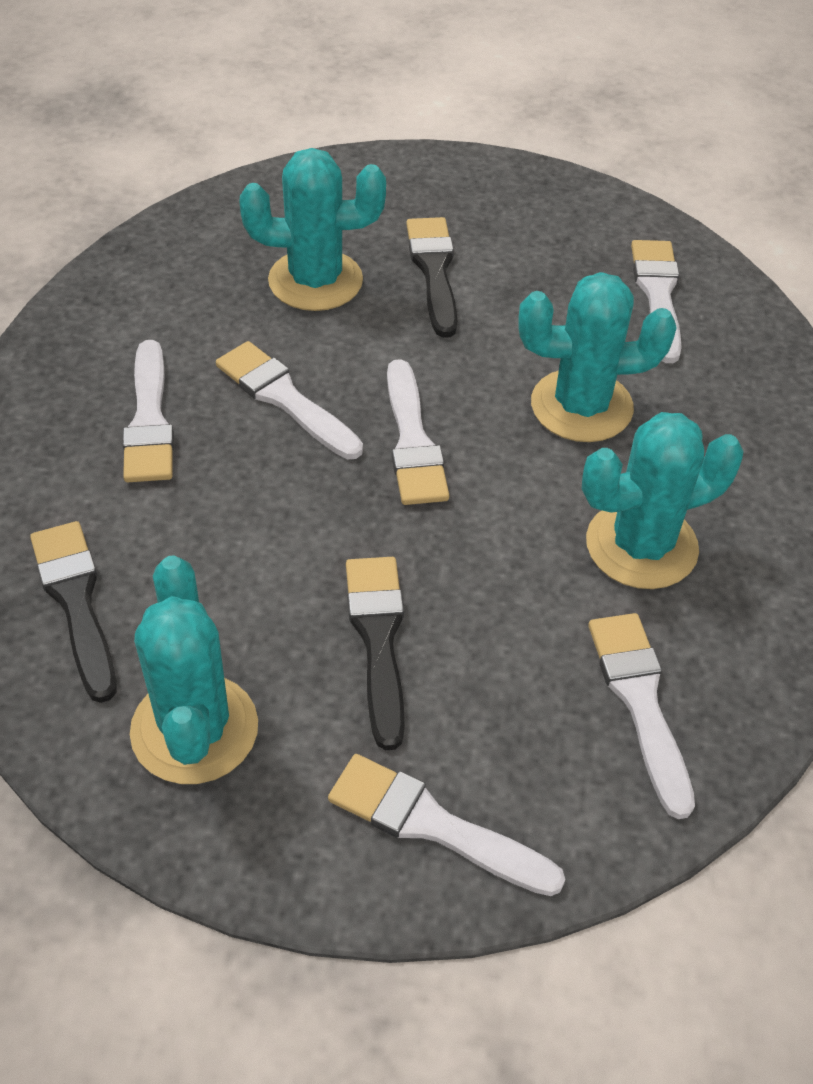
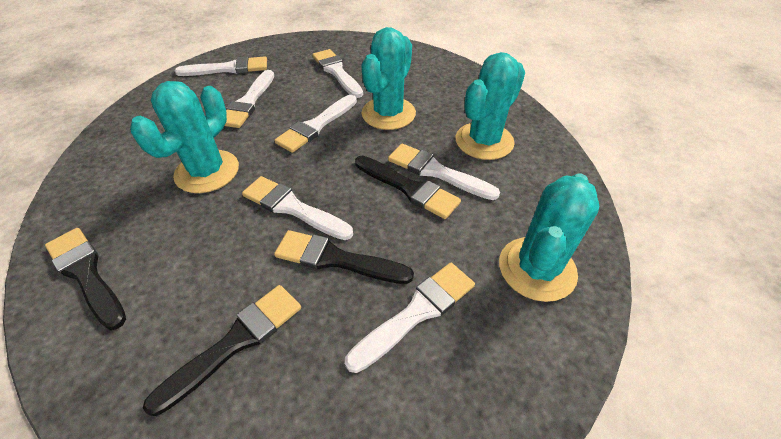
black brush: 3 -> 4
white brush: 6 -> 7

